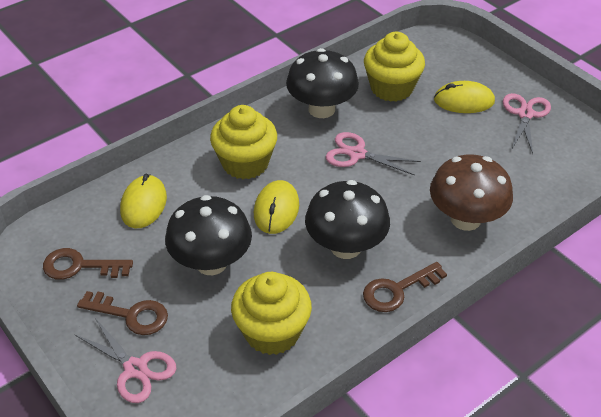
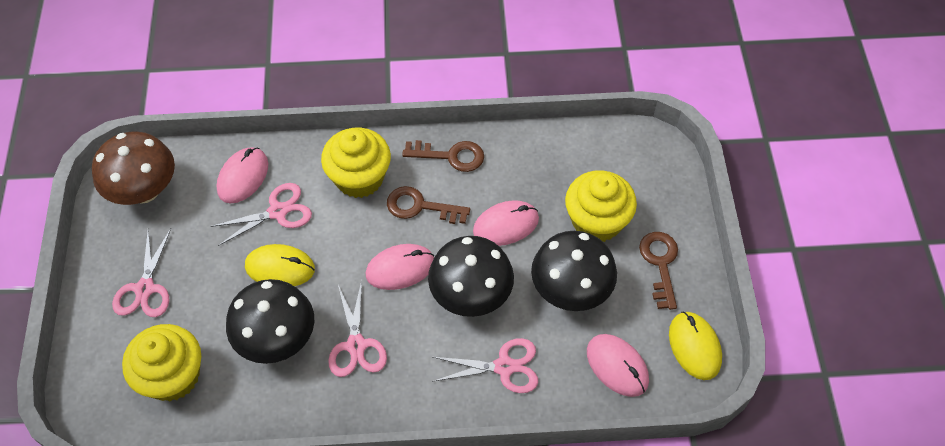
pink mouse: 0 -> 4
pink scissors: 3 -> 4
yellow mouse: 3 -> 2

